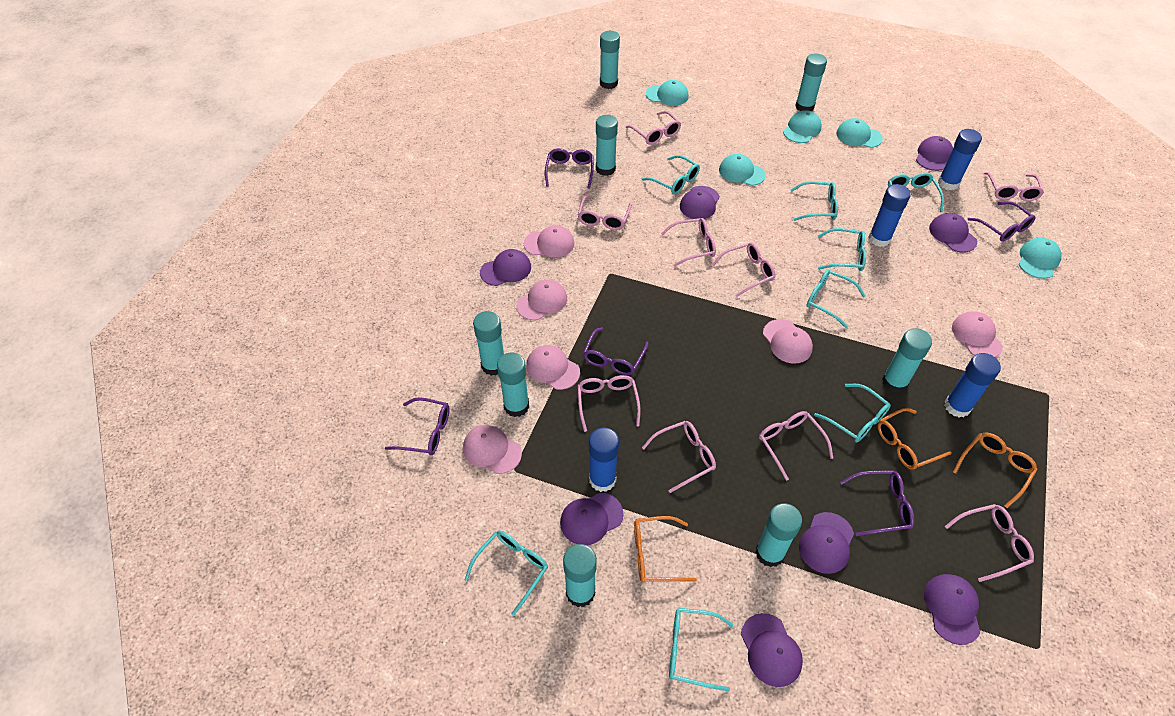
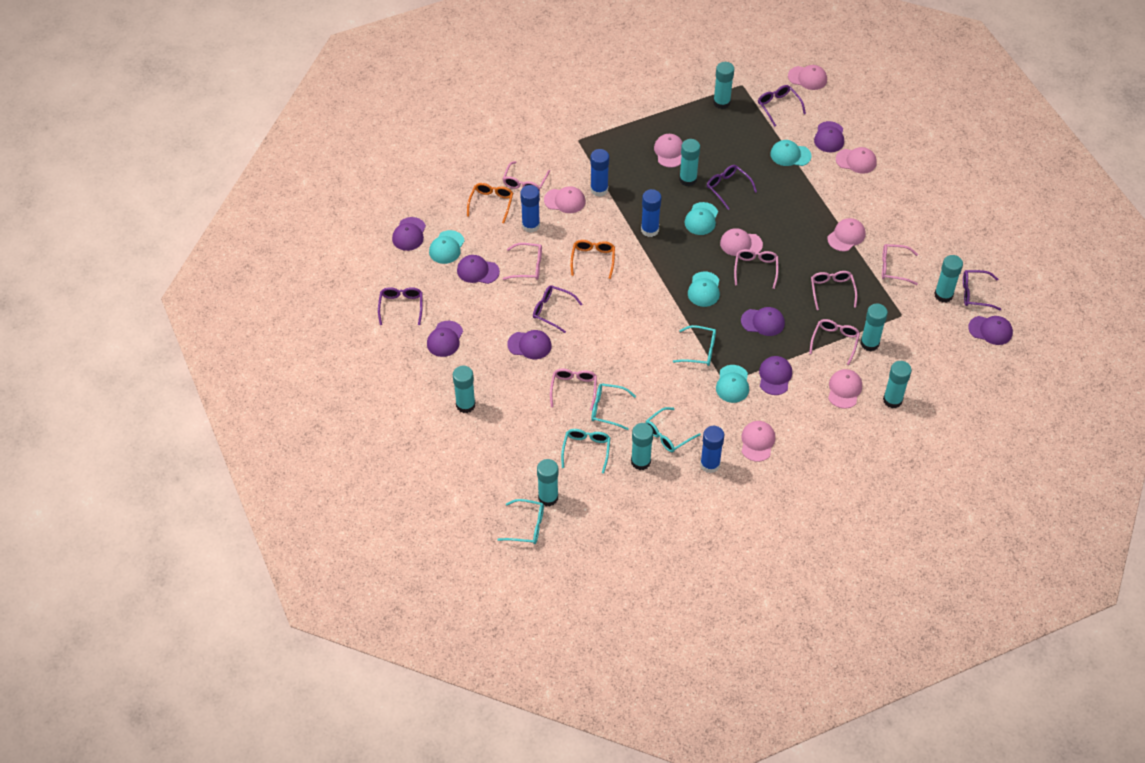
orange glasses: 3 -> 2
pink cap: 6 -> 8
pink glasses: 9 -> 7
turquoise glasses: 8 -> 5

